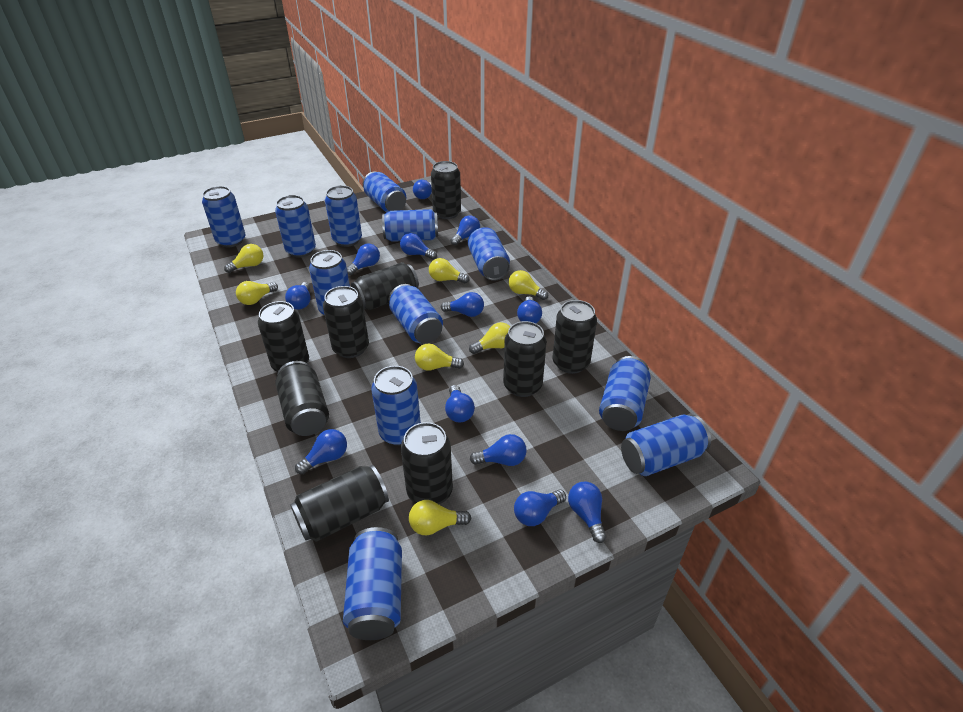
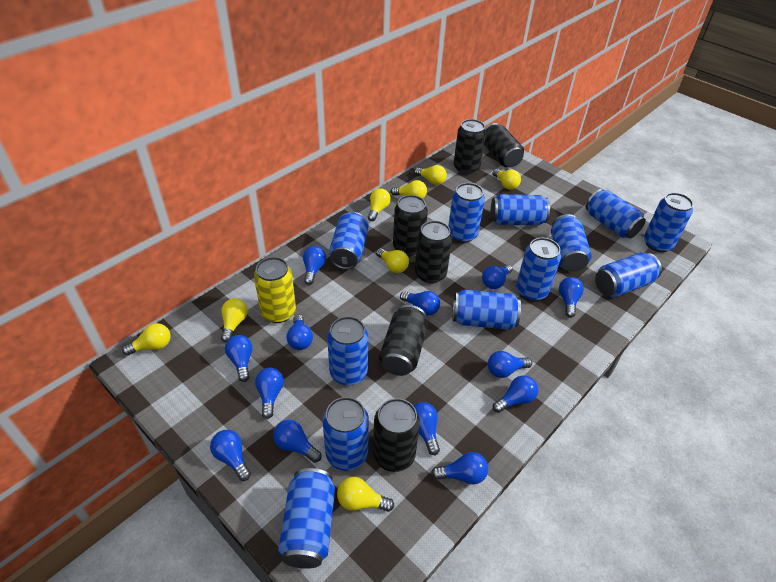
black can: 9 -> 6
blue light bulb: 12 -> 13
yellow can: 0 -> 1
yellow light bulb: 7 -> 8

